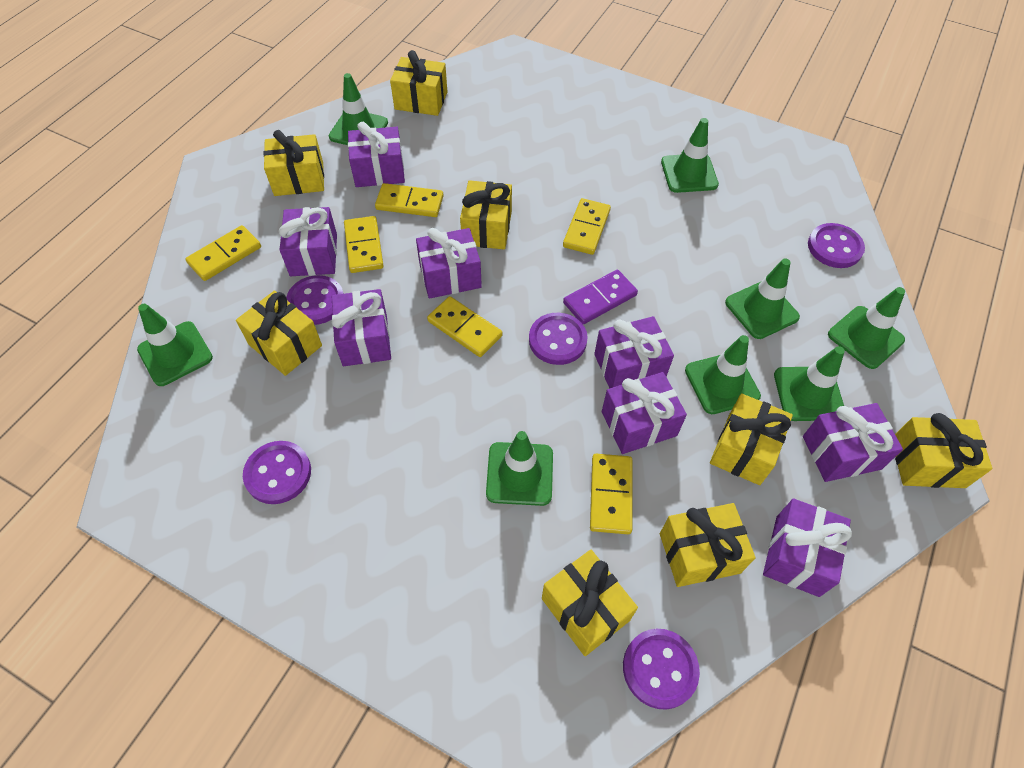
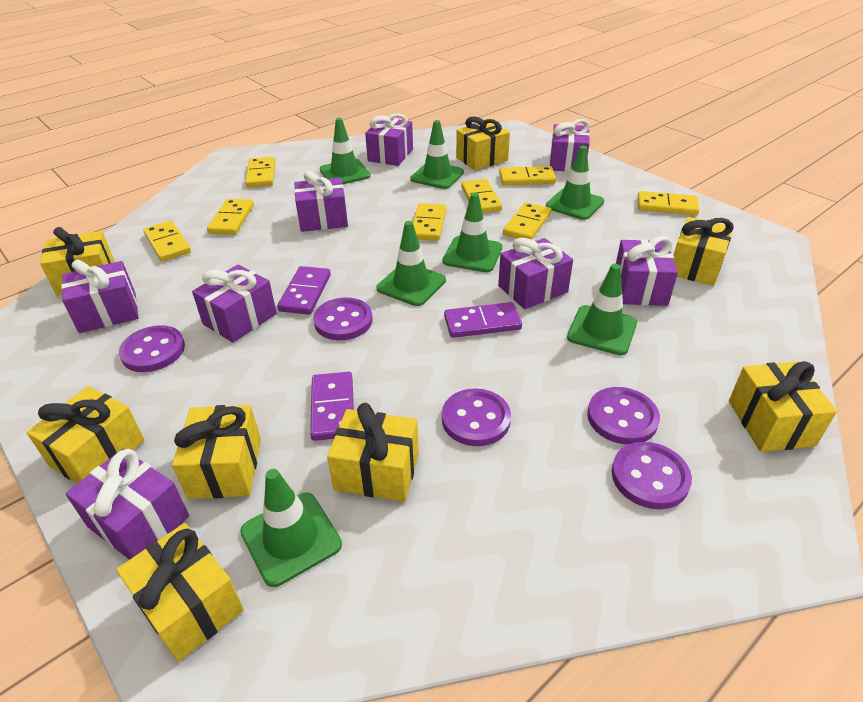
green traffic cone: 8 -> 7
purple domino: 1 -> 3
yellow domino: 6 -> 8

